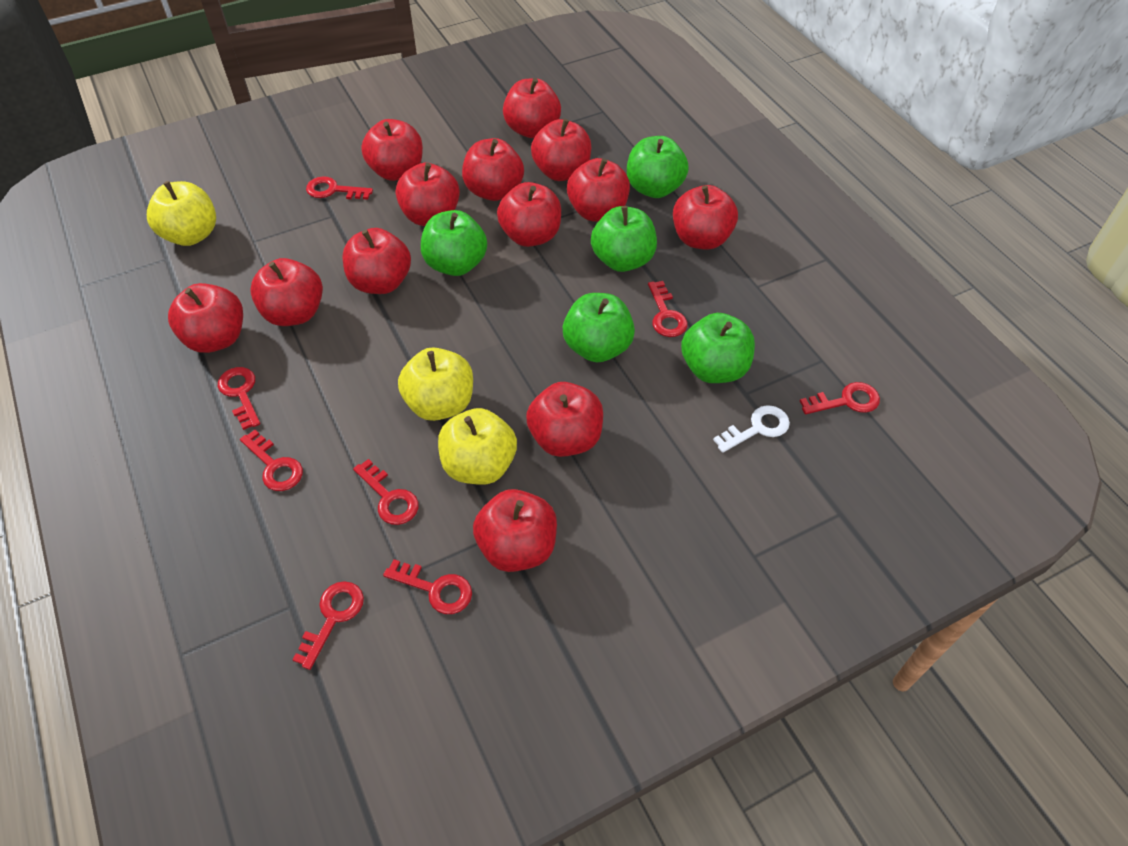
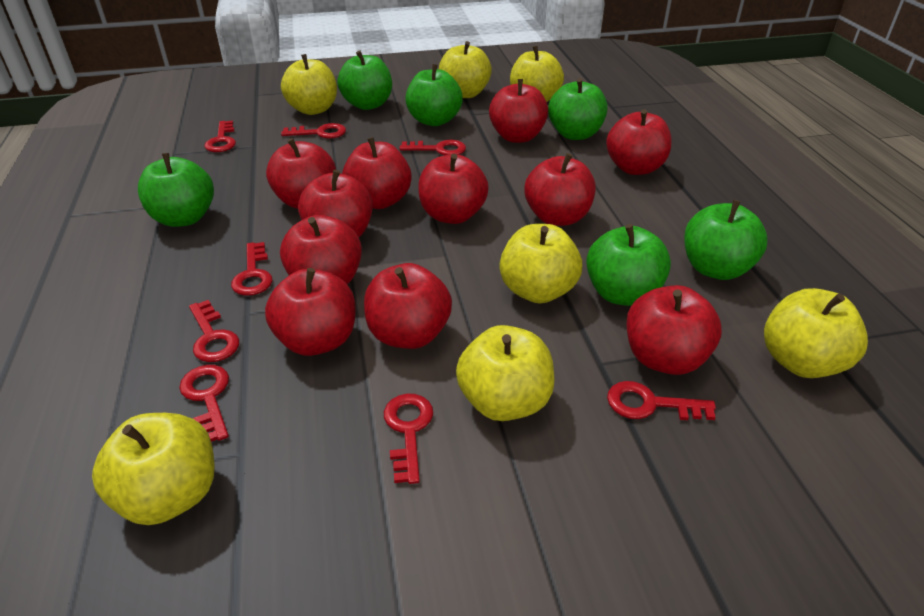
green apple: 5 -> 6
red apple: 13 -> 11
white key: 1 -> 0
yellow apple: 3 -> 7

